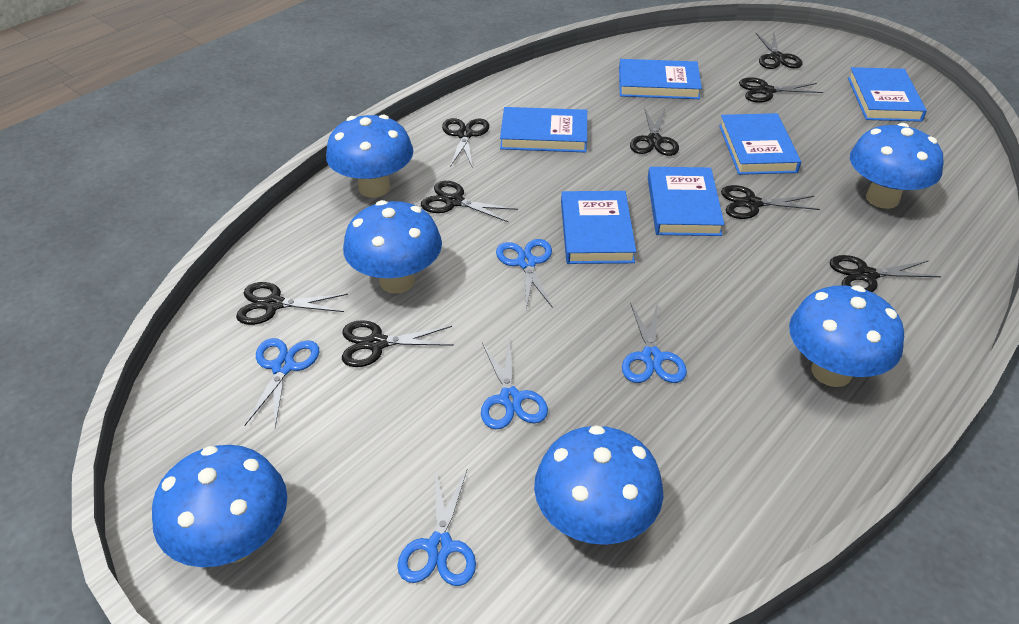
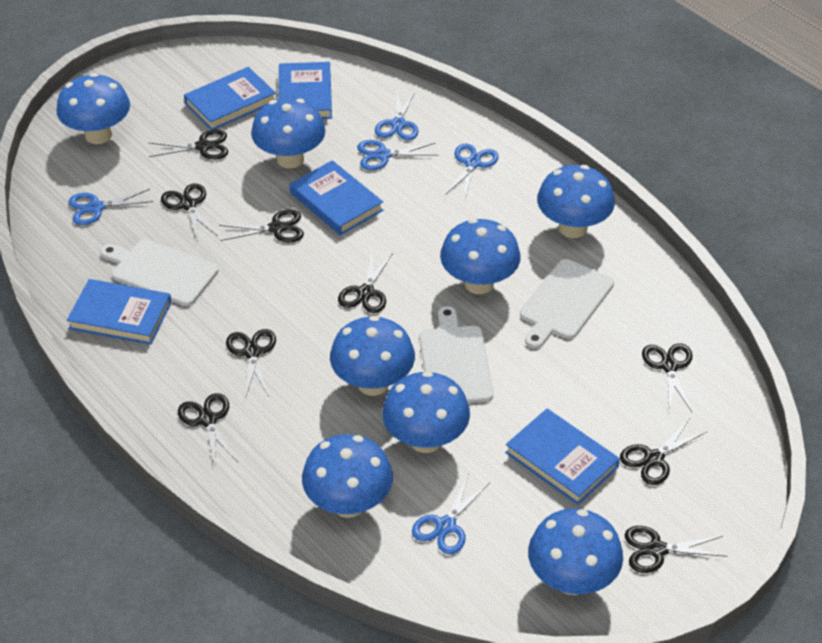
blue book: 6 -> 5
blue mushroom: 6 -> 8
white cutting board: 0 -> 3

